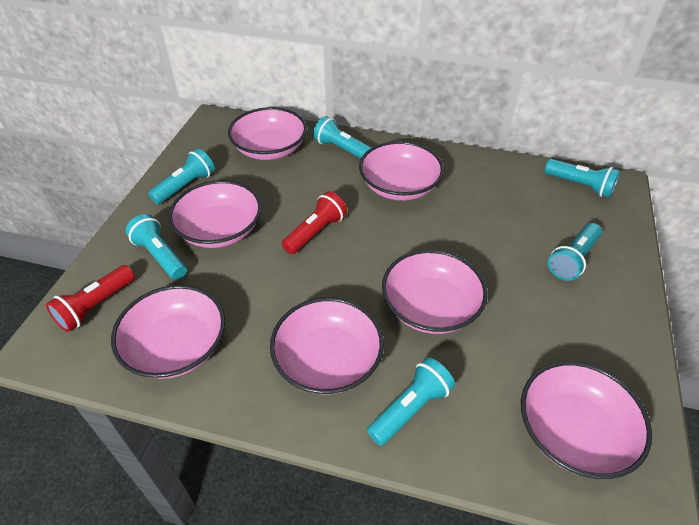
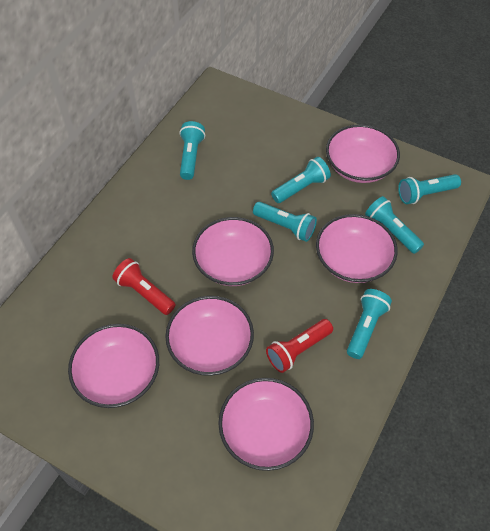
pink bowl: 7 -> 6

